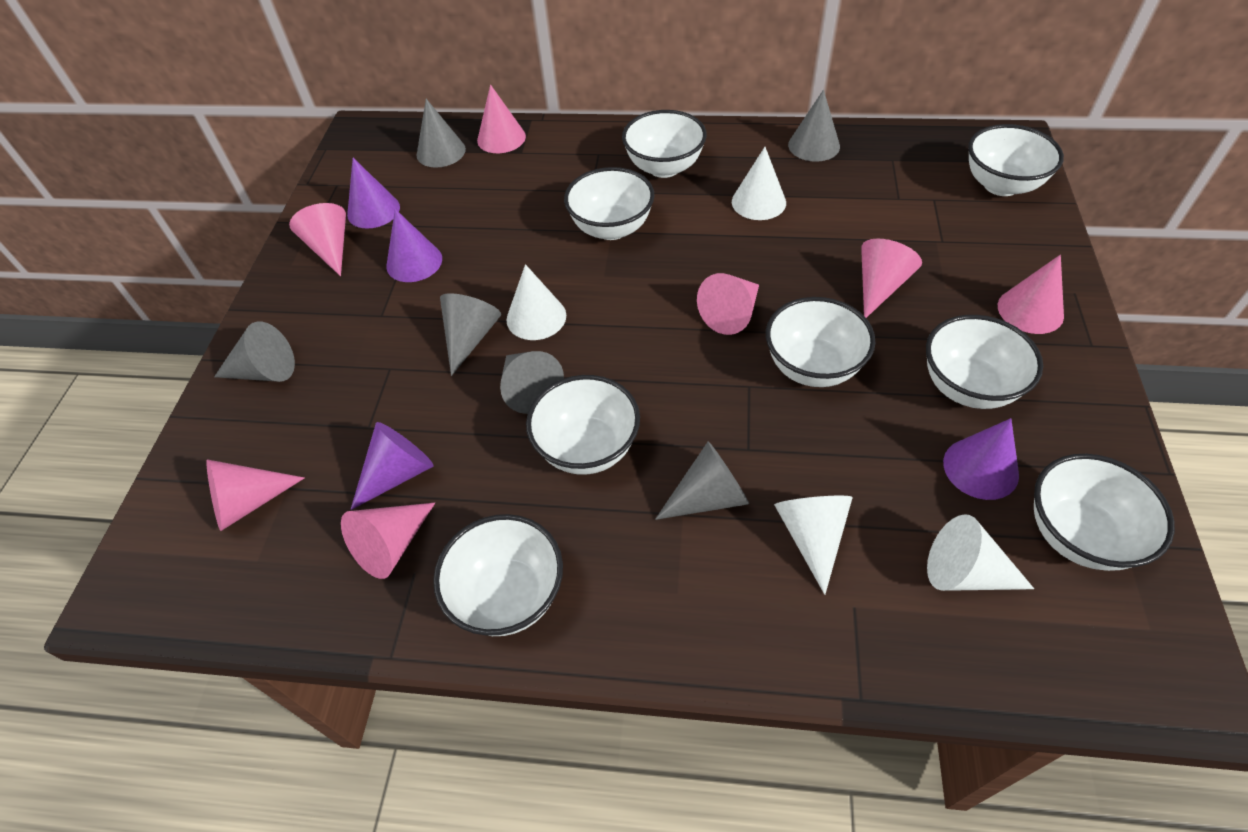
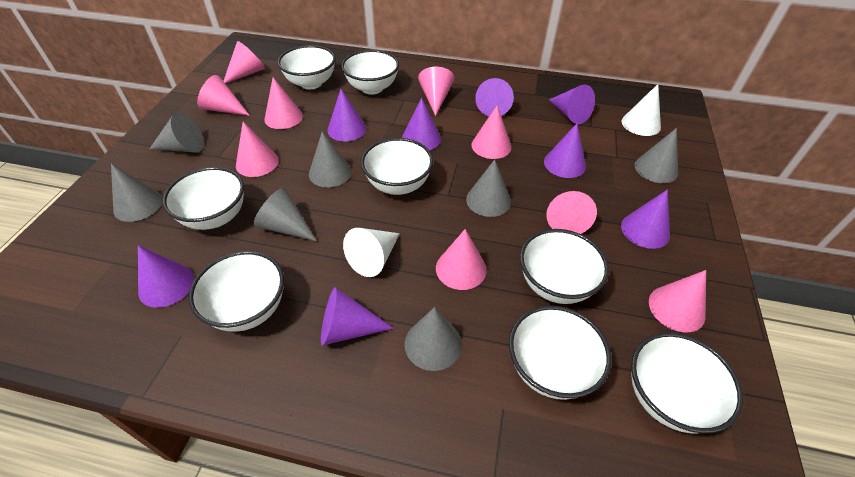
grey cone: 6 -> 7
pink cone: 7 -> 9
purple cone: 4 -> 8
white cone: 4 -> 2

